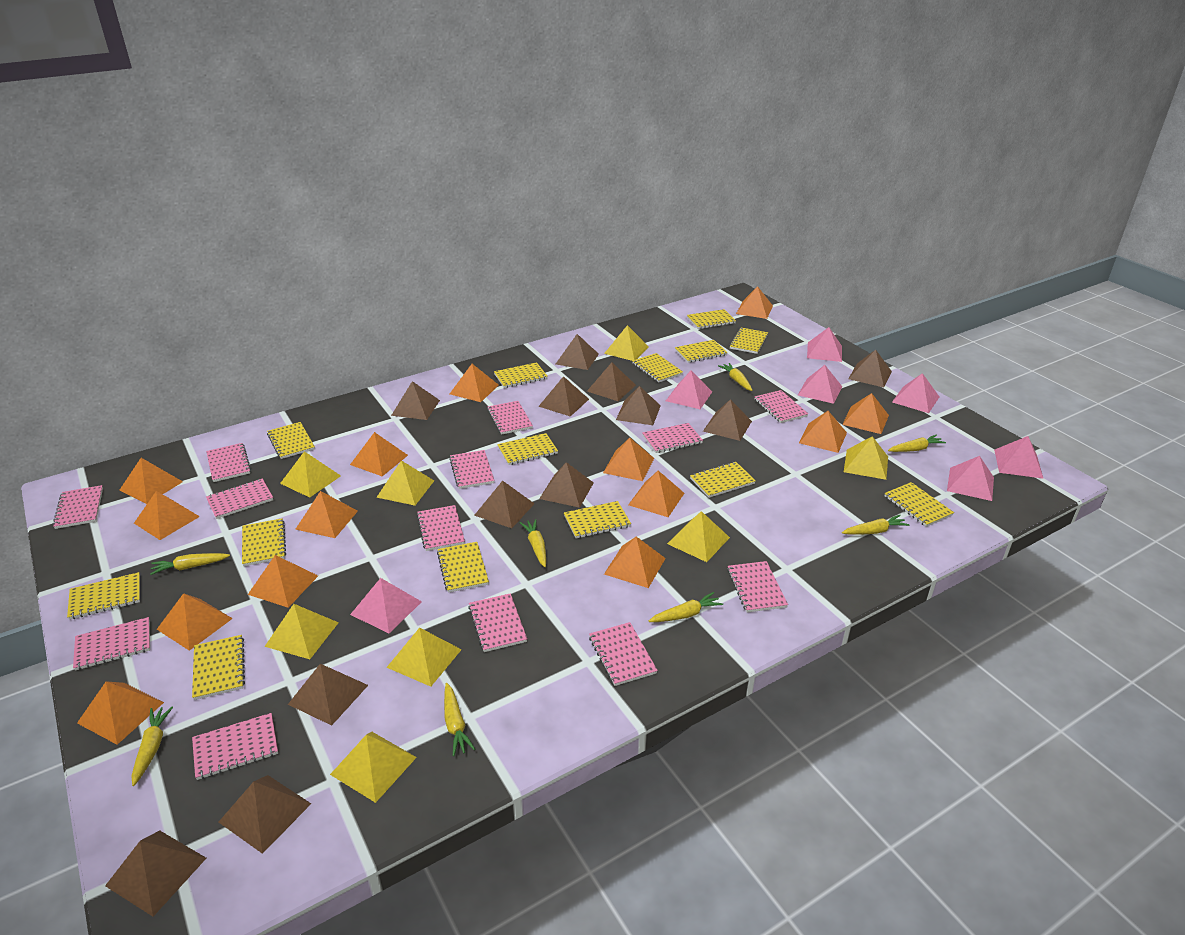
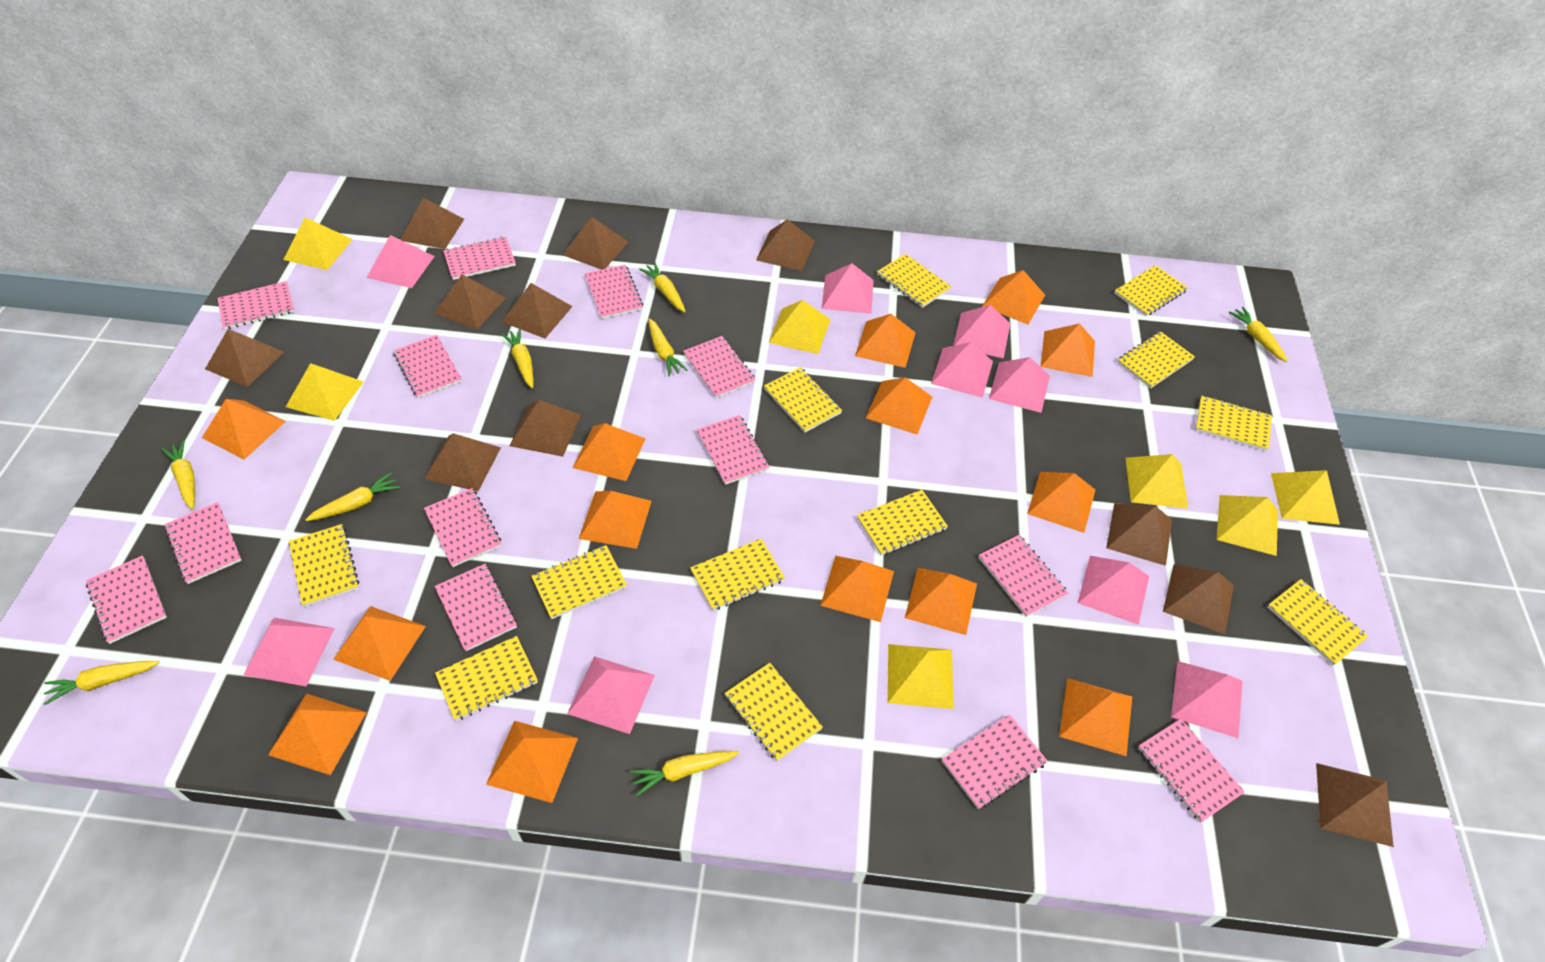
brown pyramid: 12 -> 11
pink pyramid: 7 -> 9
yellow notebook: 14 -> 12
yellow pyramid: 8 -> 7

